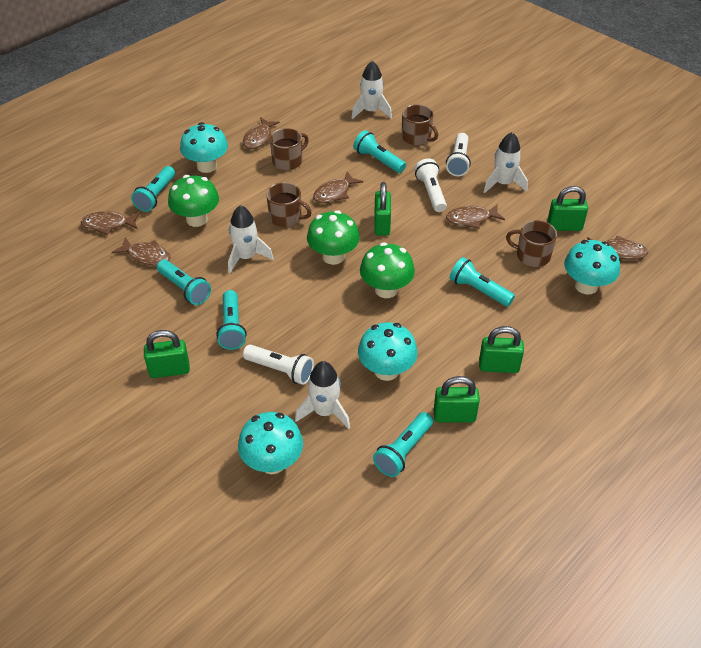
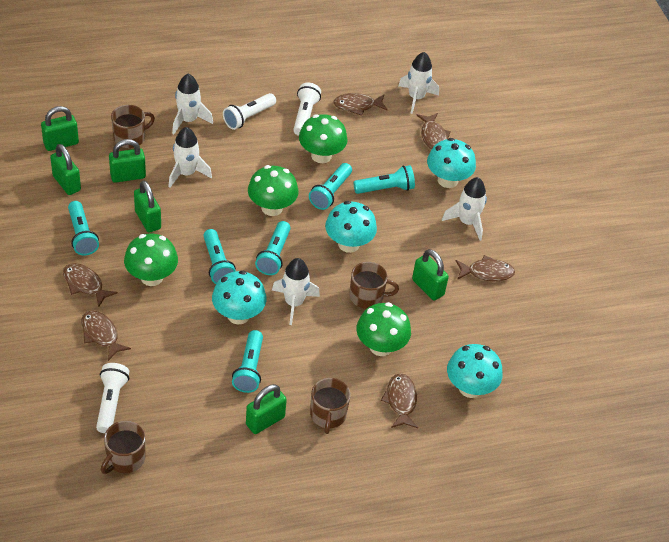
green mushroom: 3 -> 4
green padlock: 5 -> 6
white rocket: 4 -> 5

